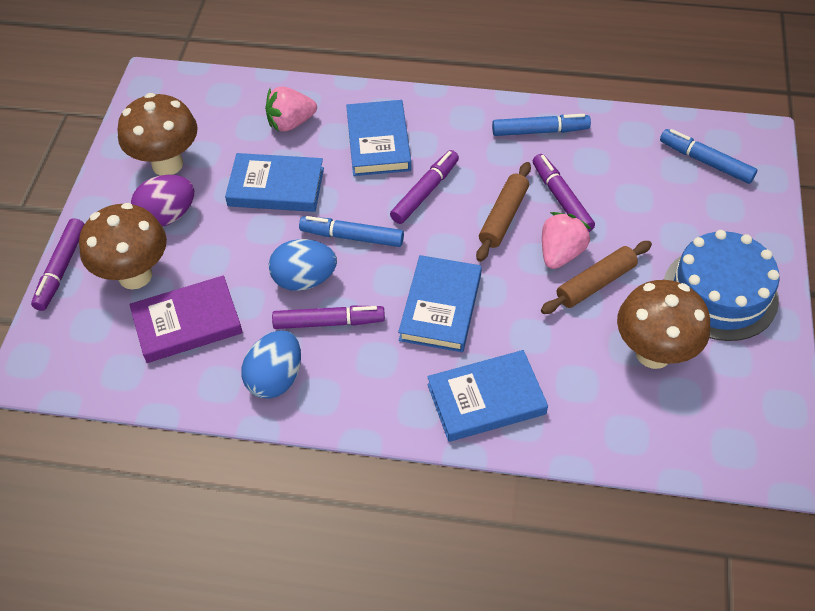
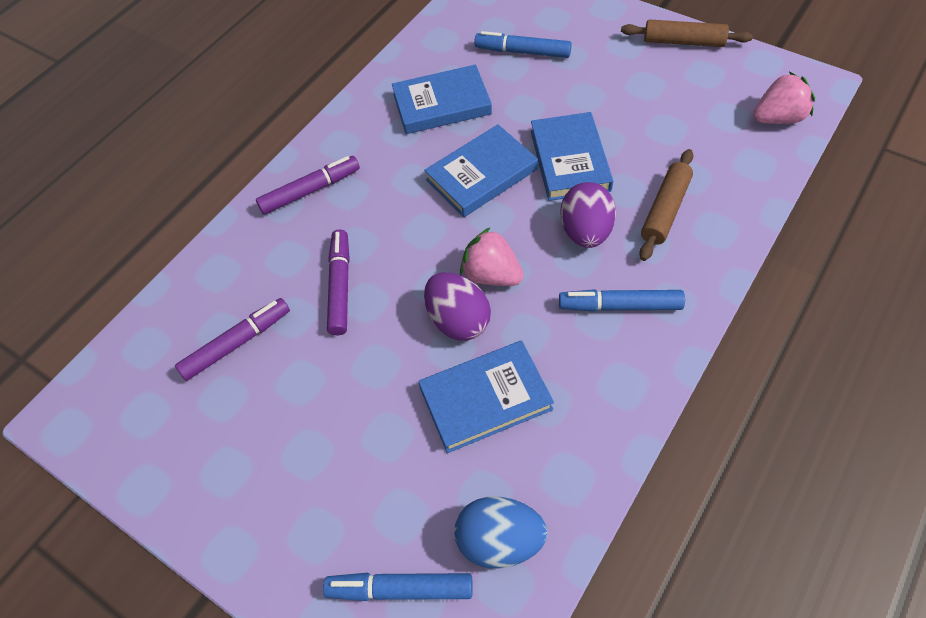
blue cake: 1 -> 0
blue egg: 2 -> 1
brown mushroom: 3 -> 0
purple book: 1 -> 0
purple egg: 1 -> 2
purple marker: 4 -> 3

